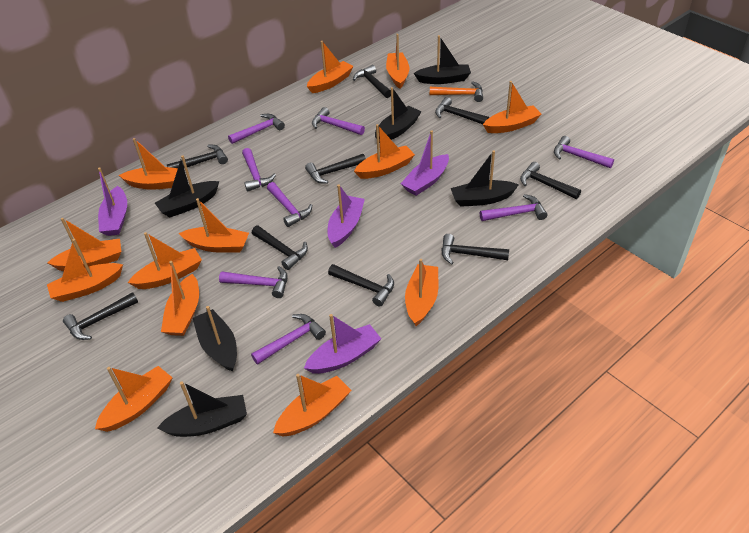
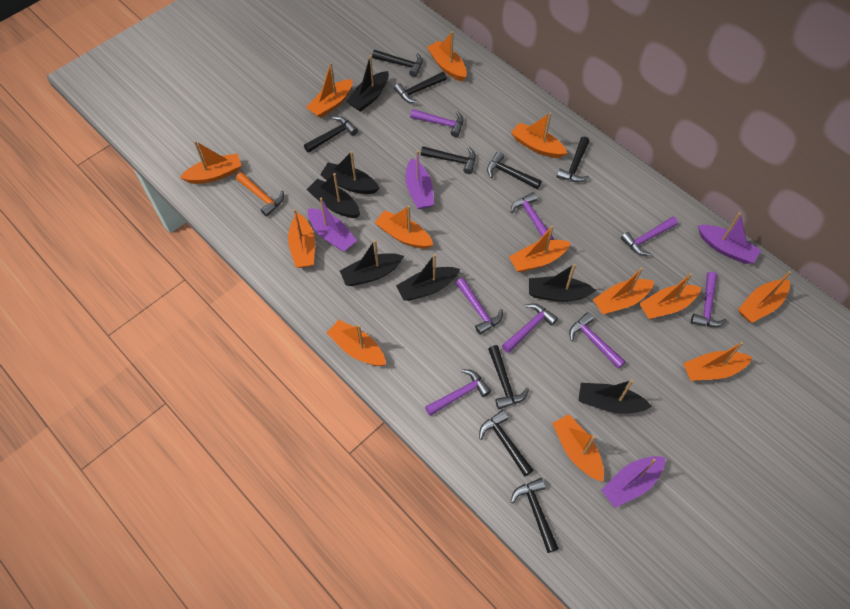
black boat: 6 -> 7

